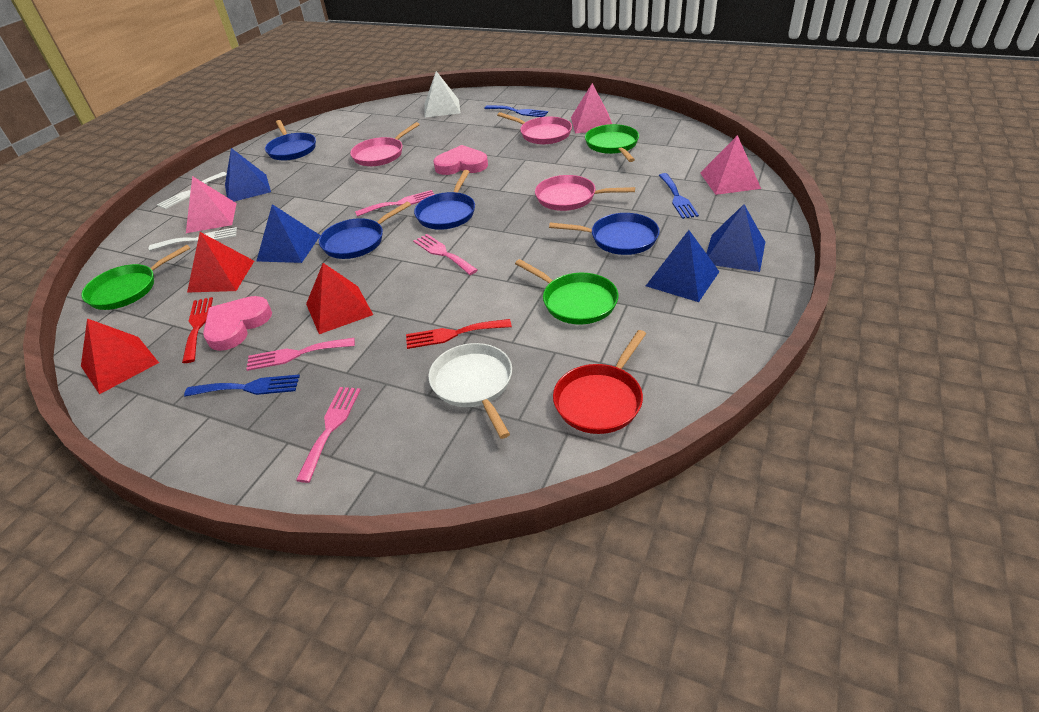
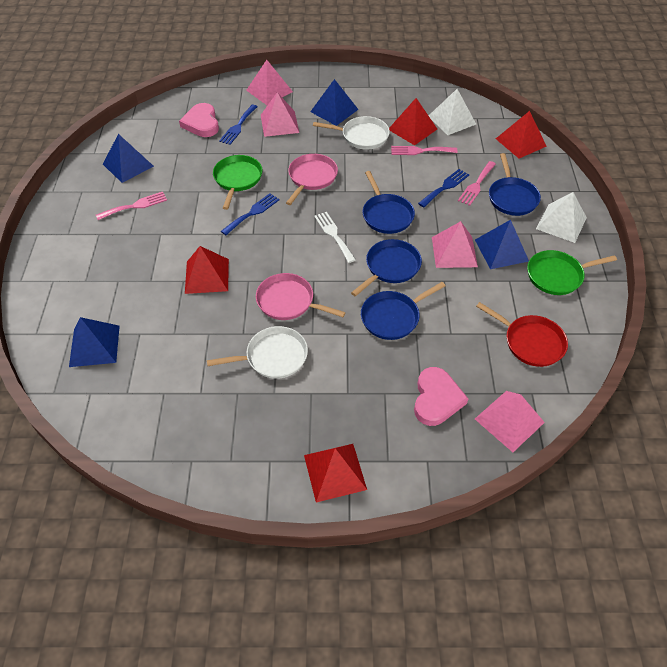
green pan: 3 -> 2
pink fork: 4 -> 3
pink pan: 3 -> 2
pink pyramid: 3 -> 4
red fork: 2 -> 0
red pyramid: 3 -> 4
white fork: 2 -> 1
white pan: 1 -> 2
white pyramid: 1 -> 2

